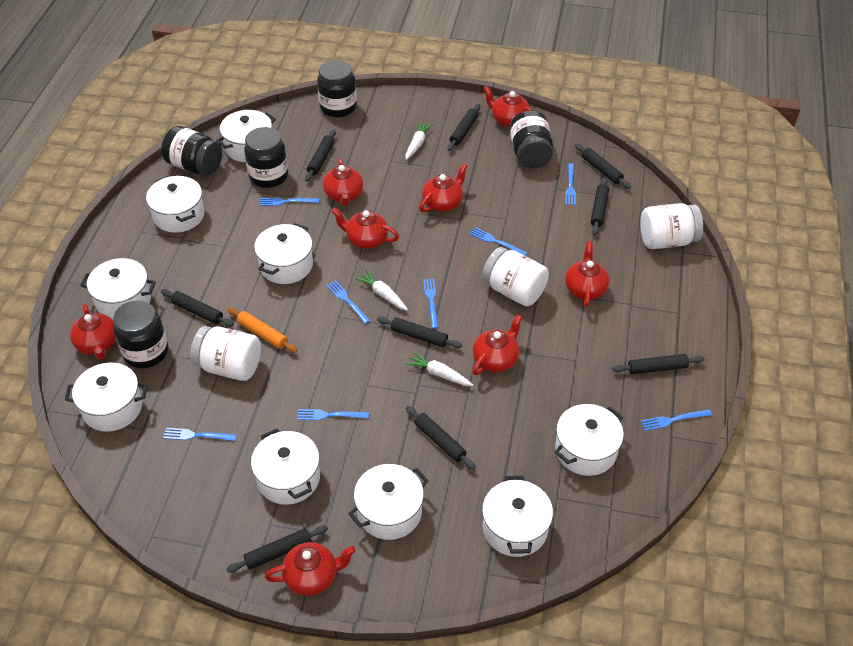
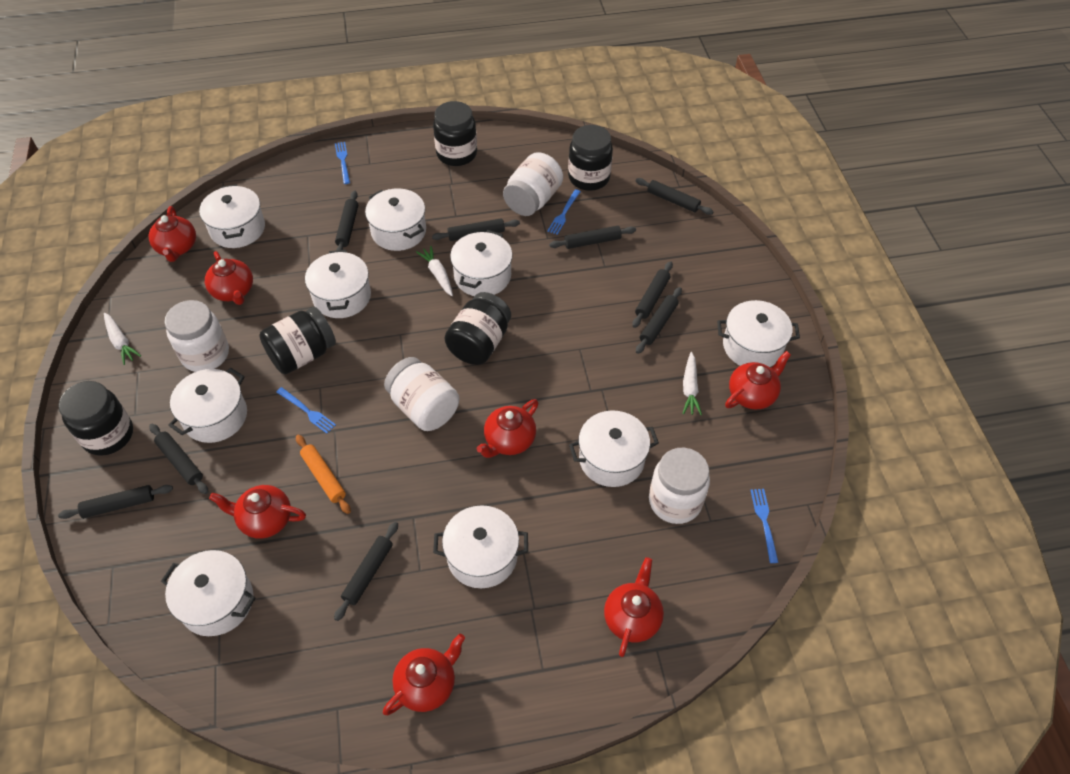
blue fork: 8 -> 4
red teapot: 8 -> 7
white jar: 3 -> 4

